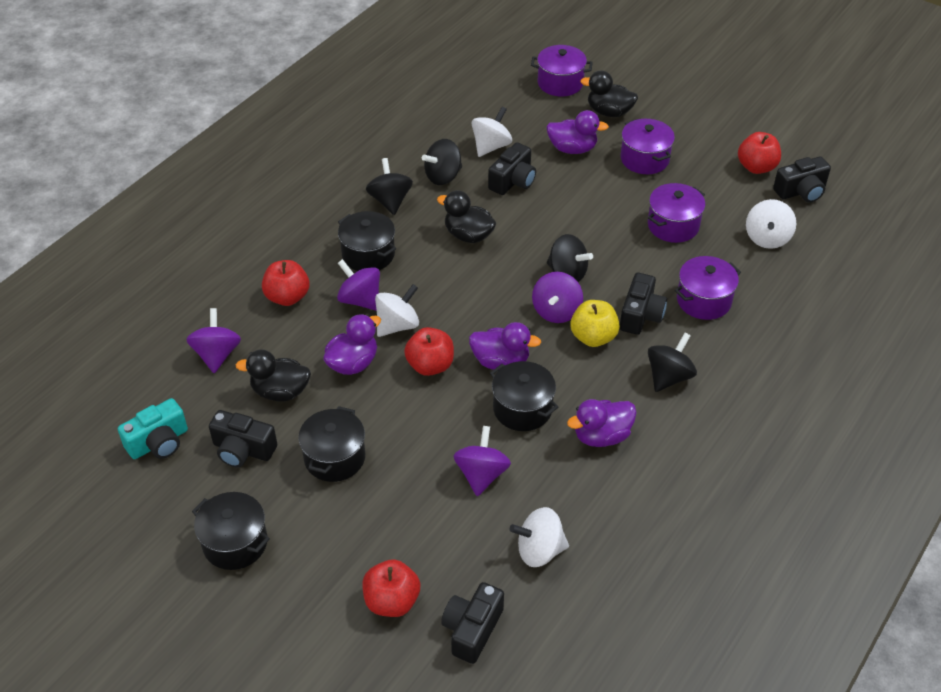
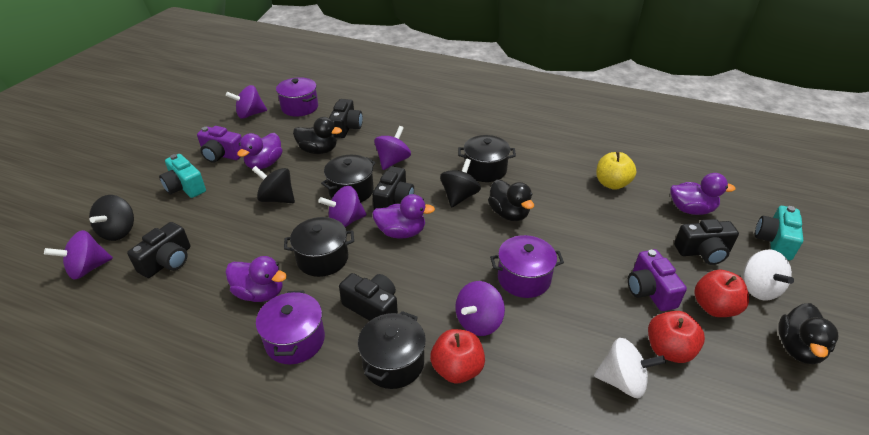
black spinning top: 4 -> 3
purple camera: 0 -> 2
purple pot: 4 -> 3
purple spinning top: 4 -> 5
red apple: 4 -> 3
turquoise camera: 1 -> 2
white spinning top: 4 -> 2

